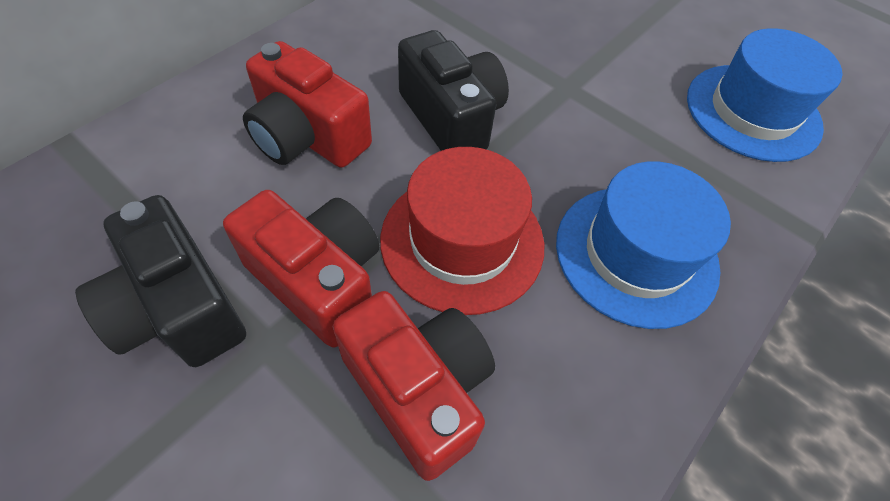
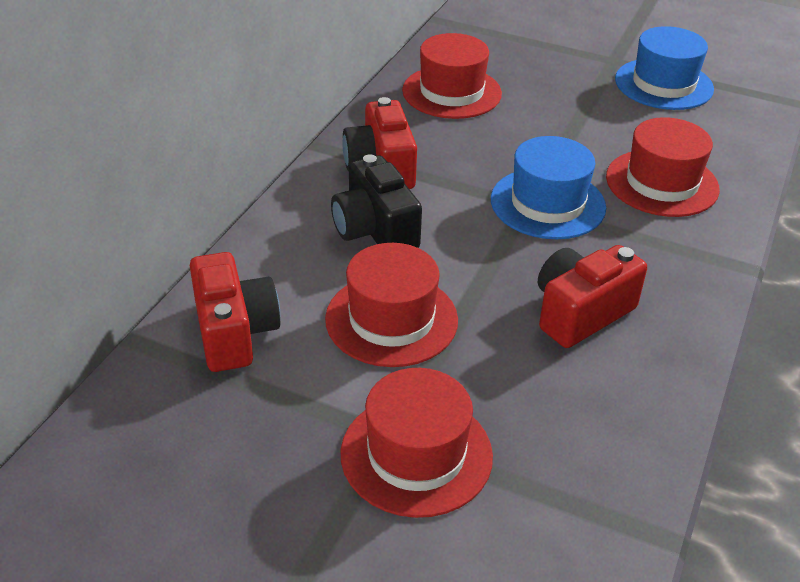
black camera: 2 -> 1
red hat: 1 -> 4

